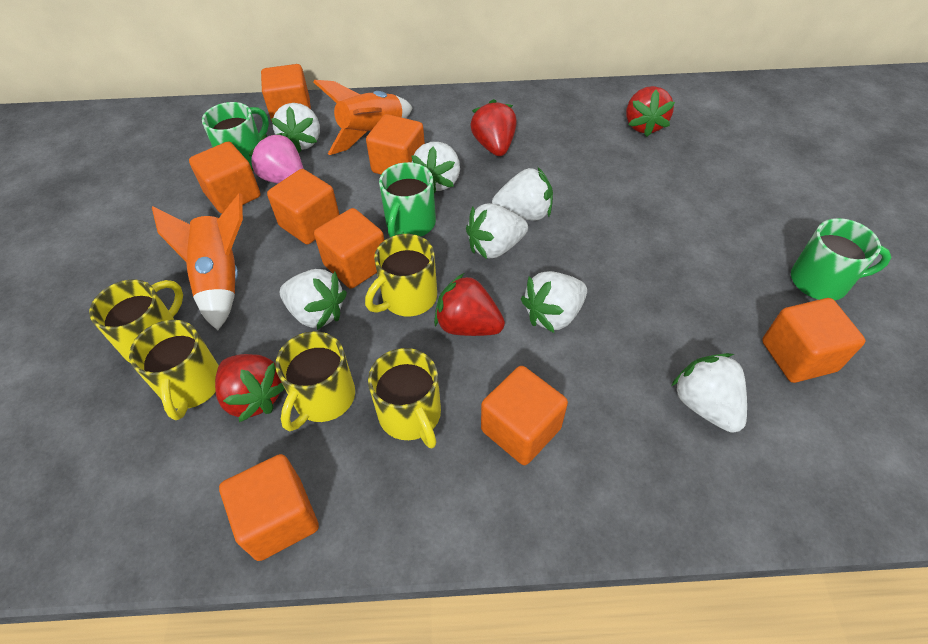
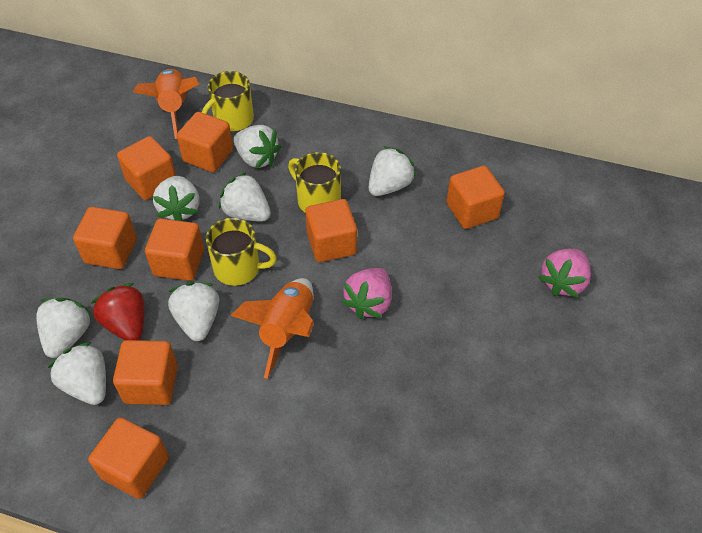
green mug: 3 -> 0
pink strawberry: 1 -> 2
red strawberry: 4 -> 1
yellow mug: 5 -> 3

